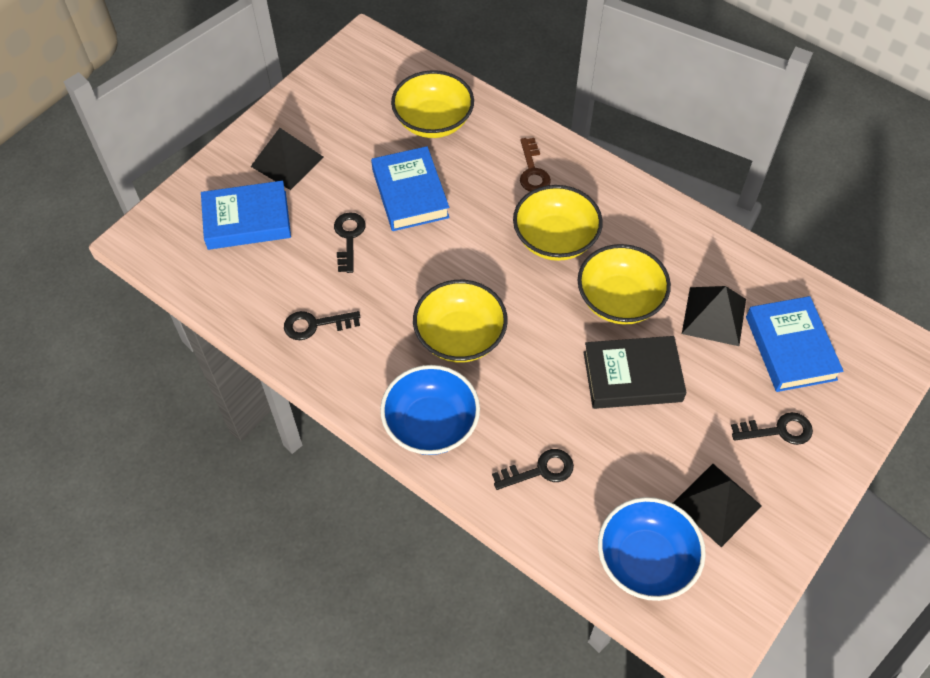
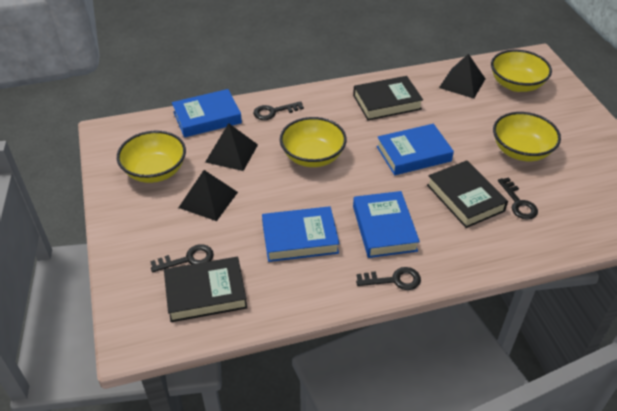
black book: 1 -> 3
blue book: 3 -> 4
blue bowl: 2 -> 0
brown key: 1 -> 0

